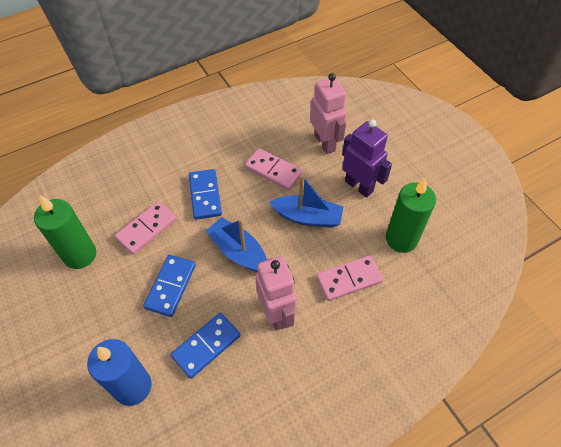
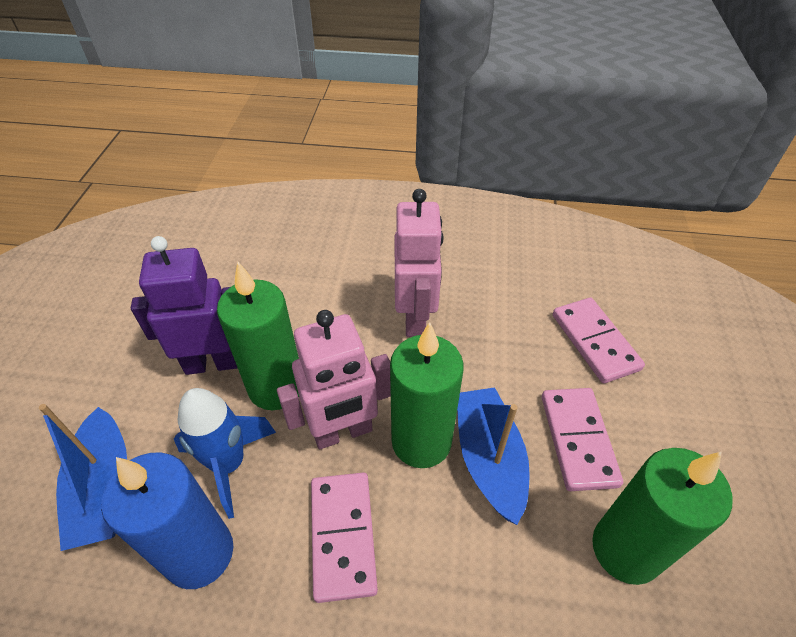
blue domino: 3 -> 0
blue rocket: 0 -> 1
green candle: 2 -> 3

